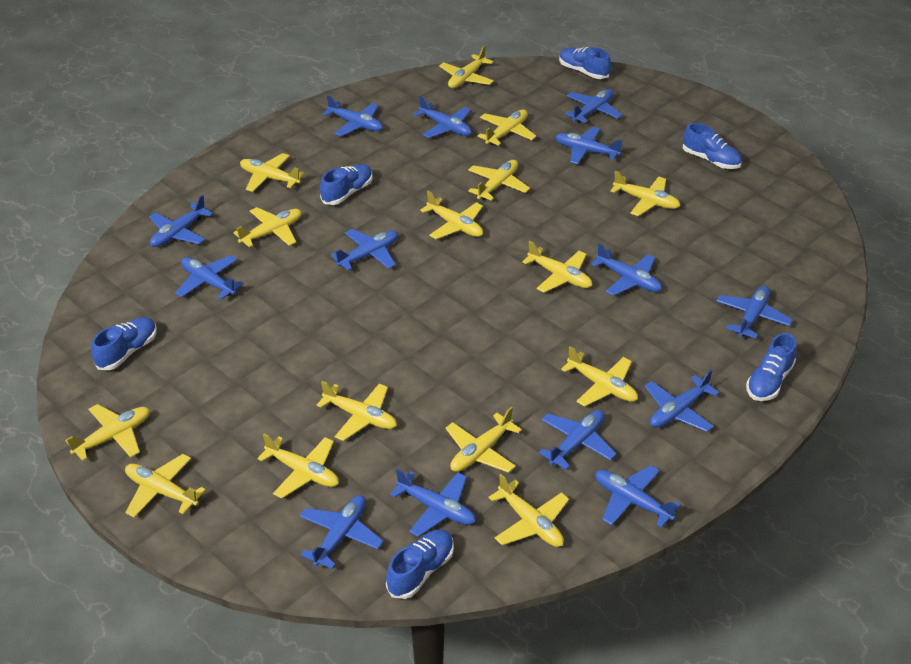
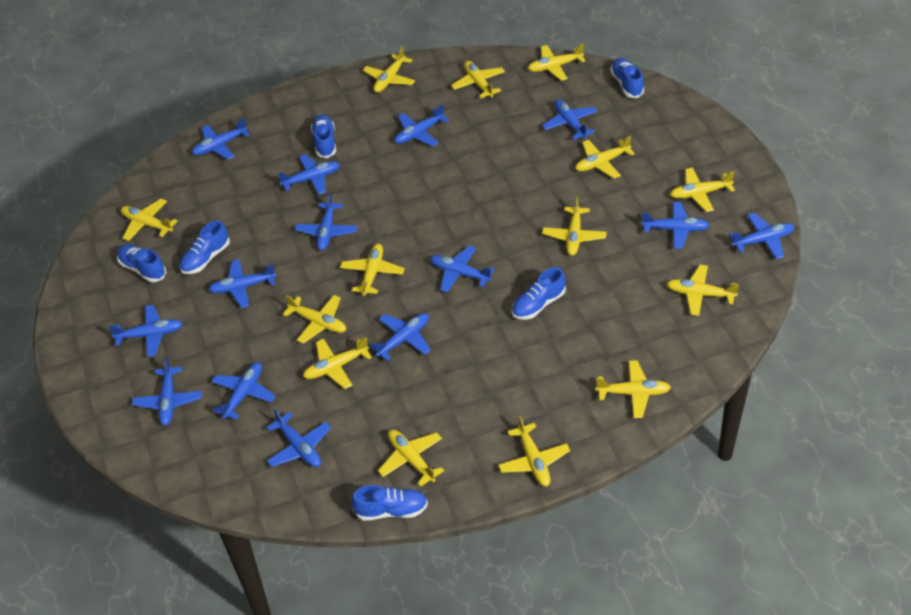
yellow plane: 15 -> 14

